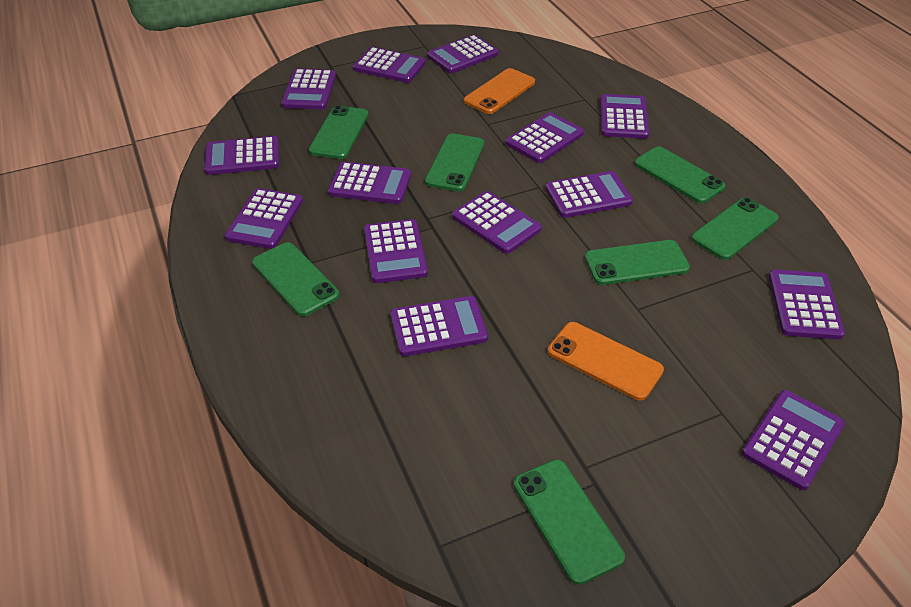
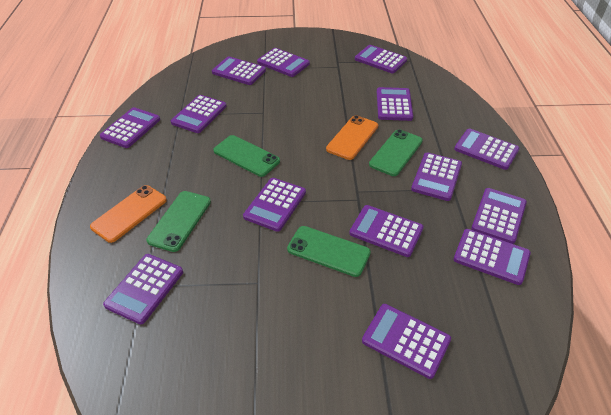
green phone: 7 -> 4

